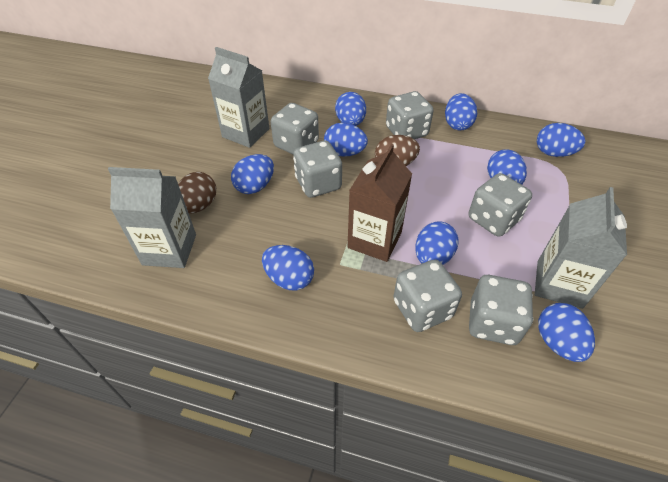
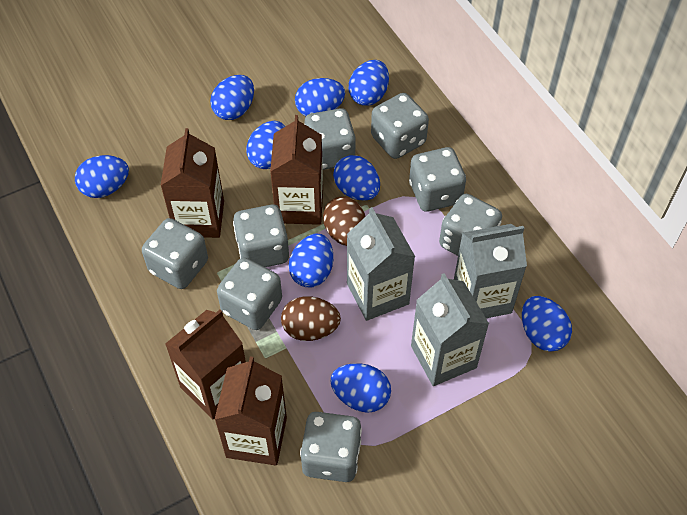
brown carton: 1 -> 4
grey dice: 6 -> 8

